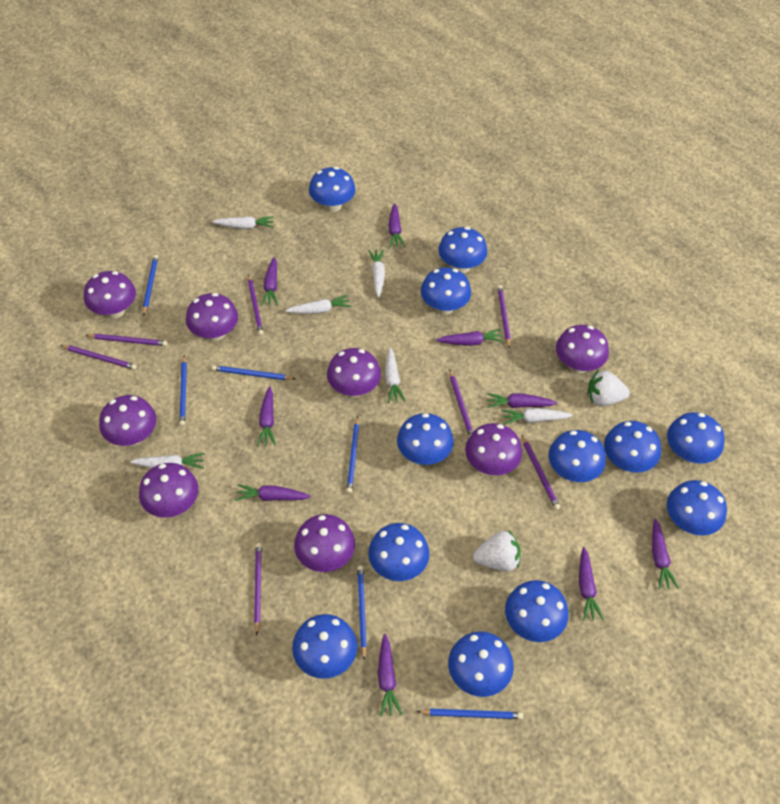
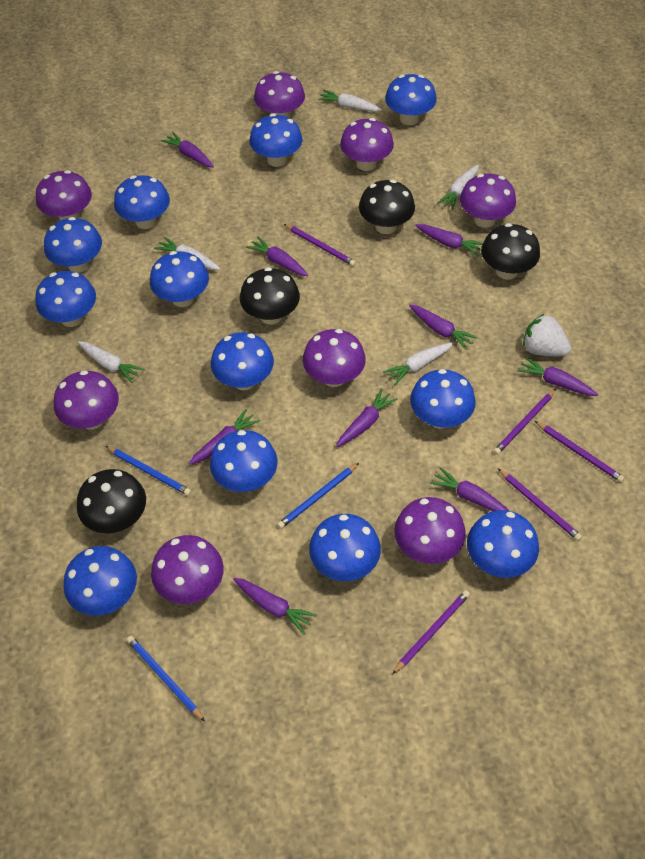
black mushroom: 0 -> 4
blue pencil: 6 -> 3
purple pencil: 7 -> 5
white carrot: 6 -> 5
white strawberry: 2 -> 1

